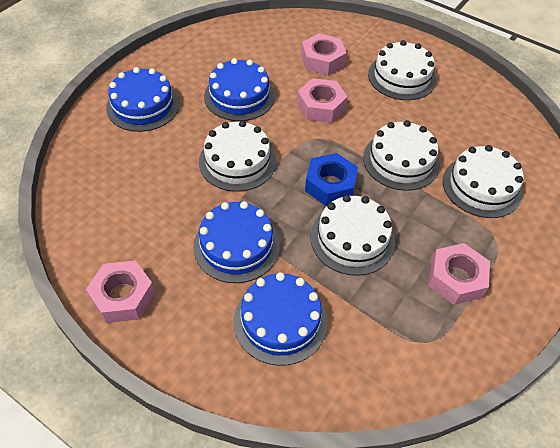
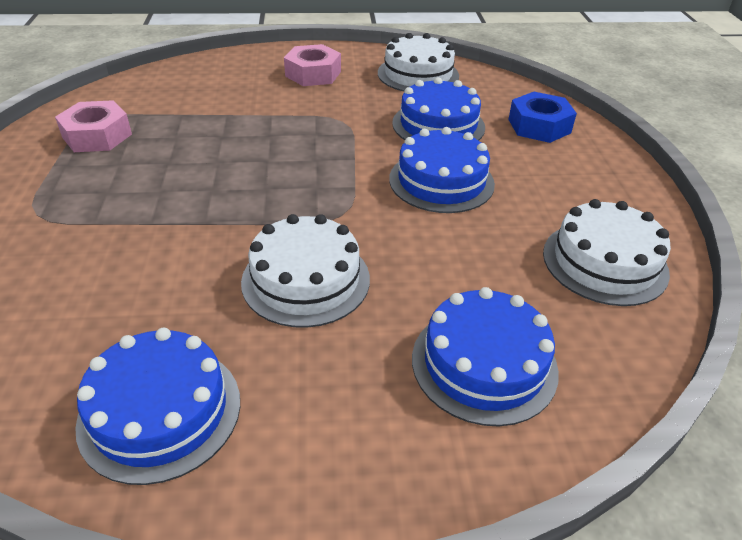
pink nut: 4 -> 2
white cake: 5 -> 3

